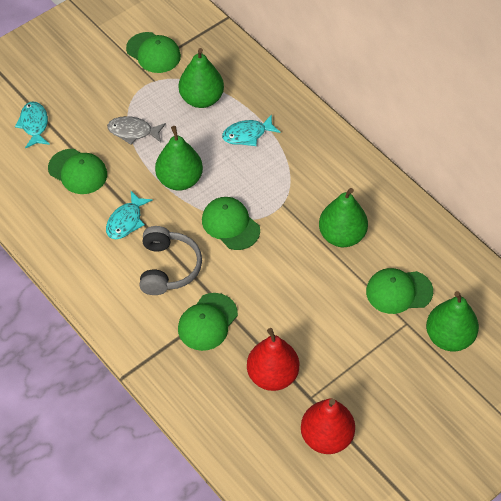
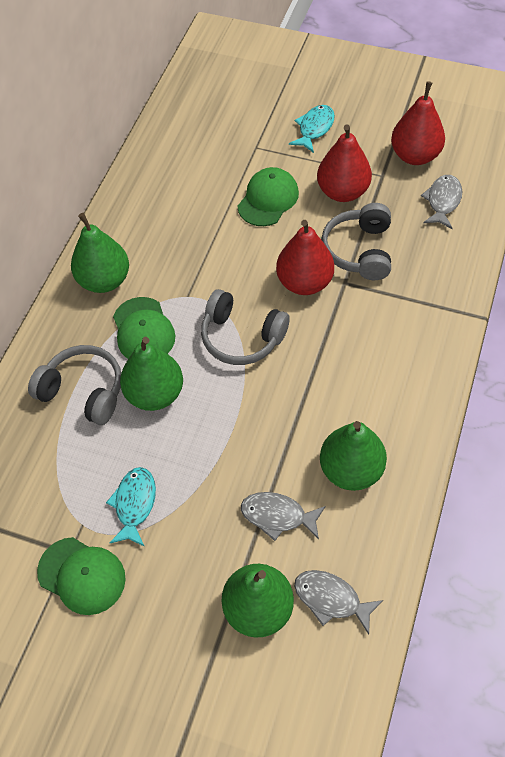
green cap: 5 -> 3
grey fish: 1 -> 3
grey headphones: 1 -> 3
red pear: 2 -> 3
turquoise fish: 3 -> 2

